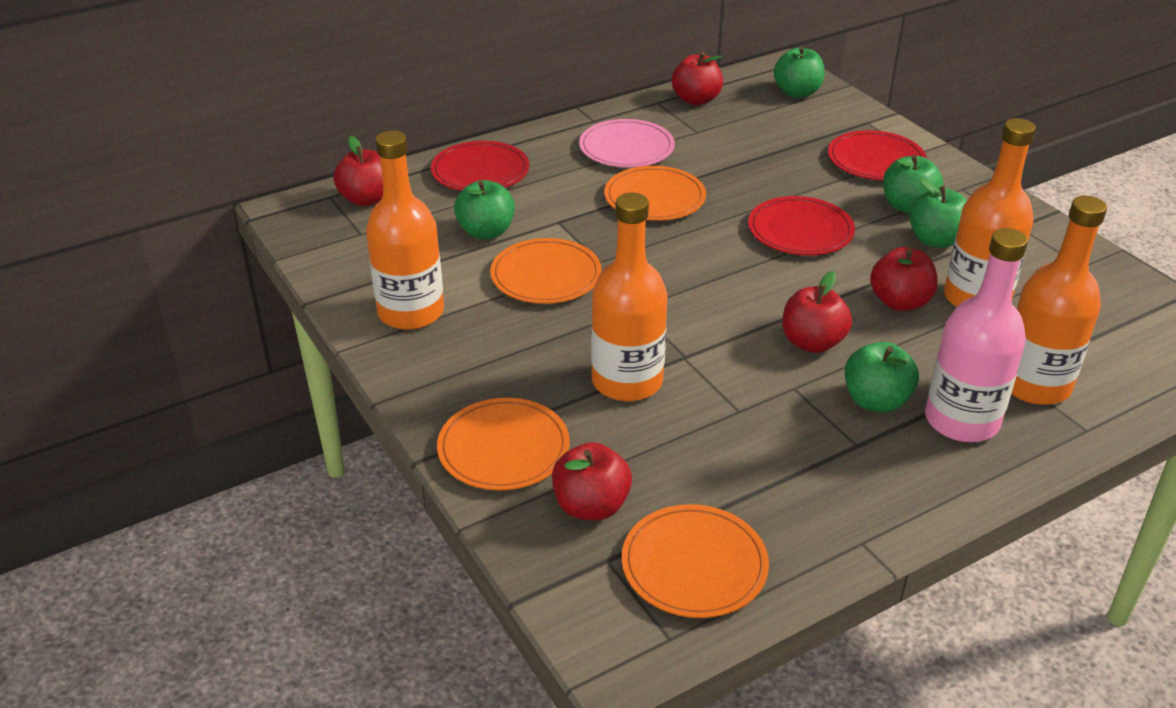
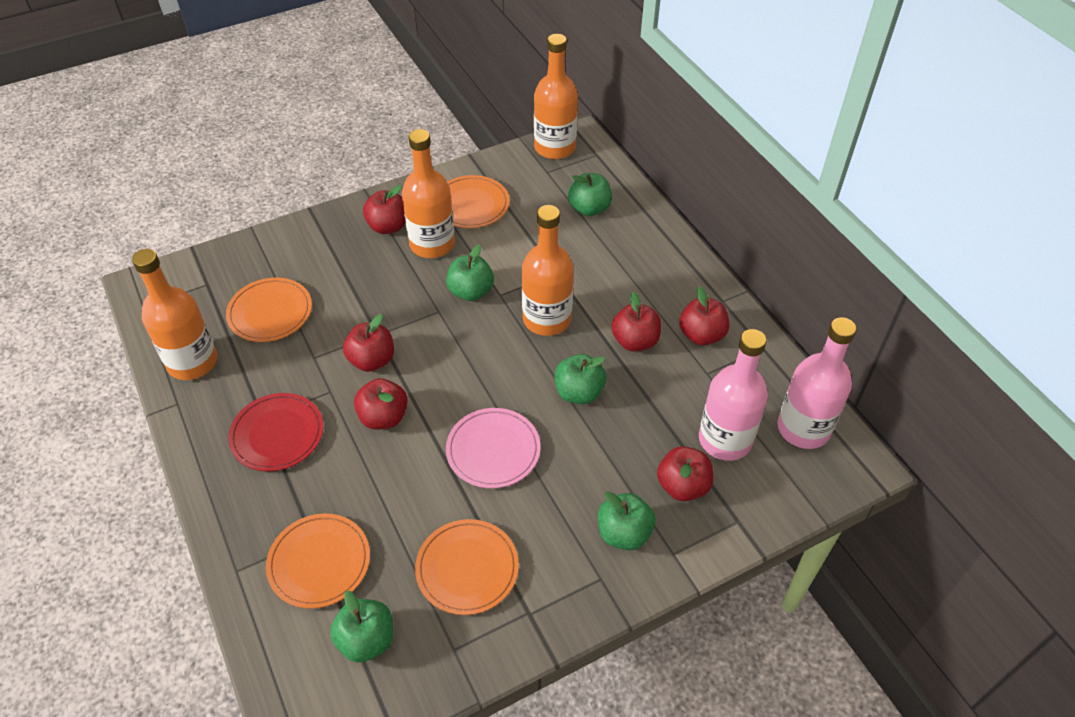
pink bottle: 1 -> 2
red apple: 5 -> 6
red plate: 3 -> 1

